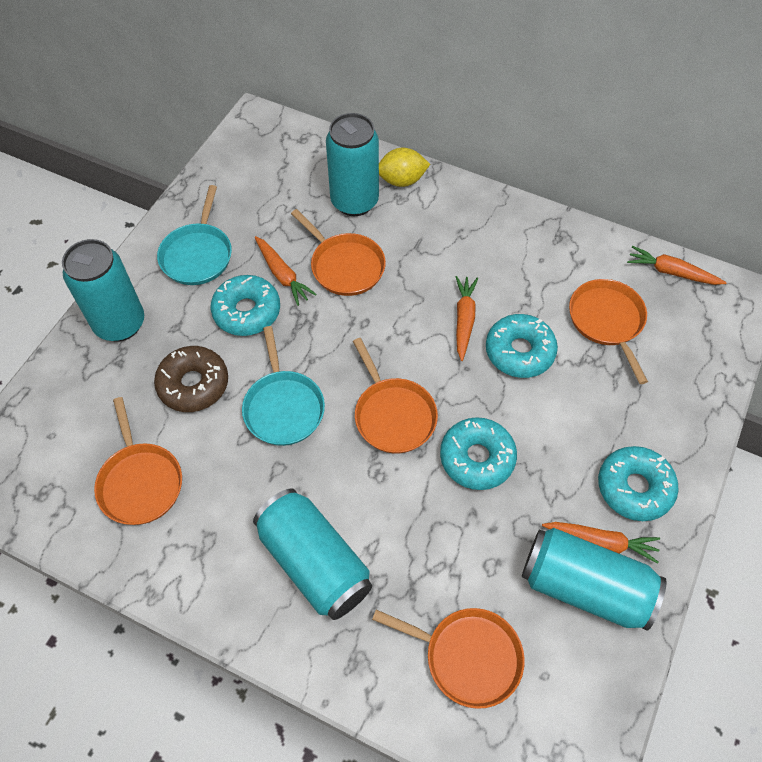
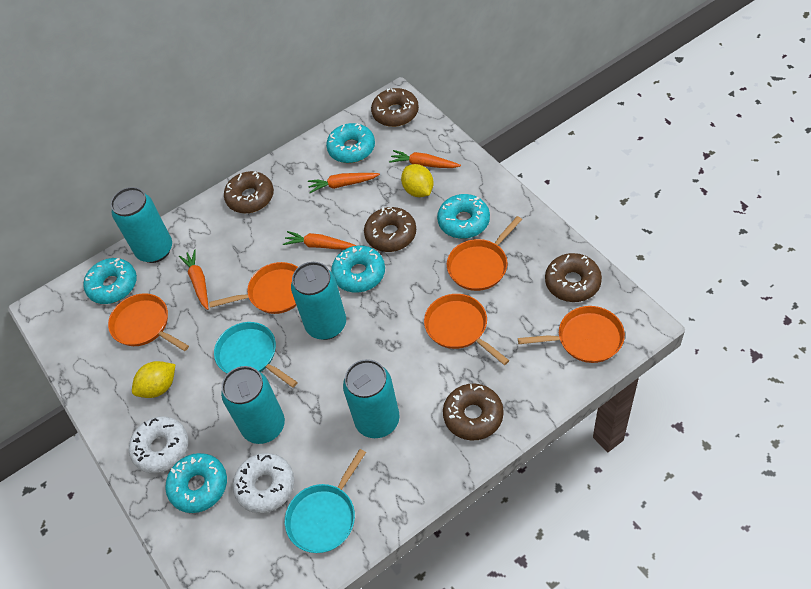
brown donut: 1 -> 5
turquoise donut: 4 -> 5
white donut: 0 -> 2
yellow lemon: 1 -> 2

